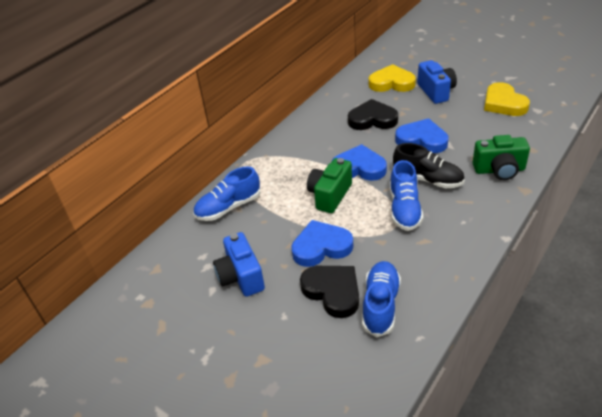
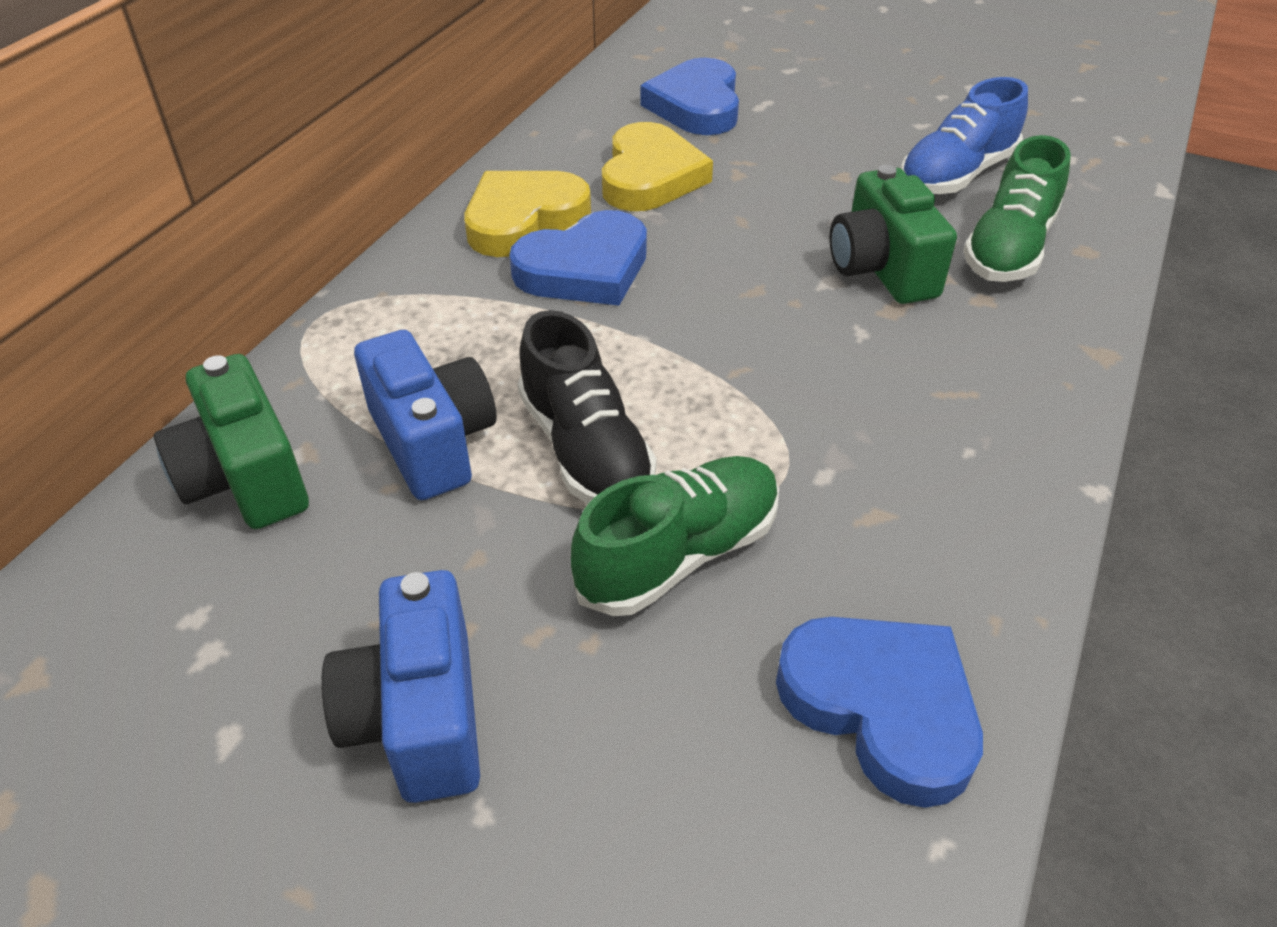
black heart: 2 -> 0
blue shoe: 3 -> 1
green shoe: 0 -> 2

